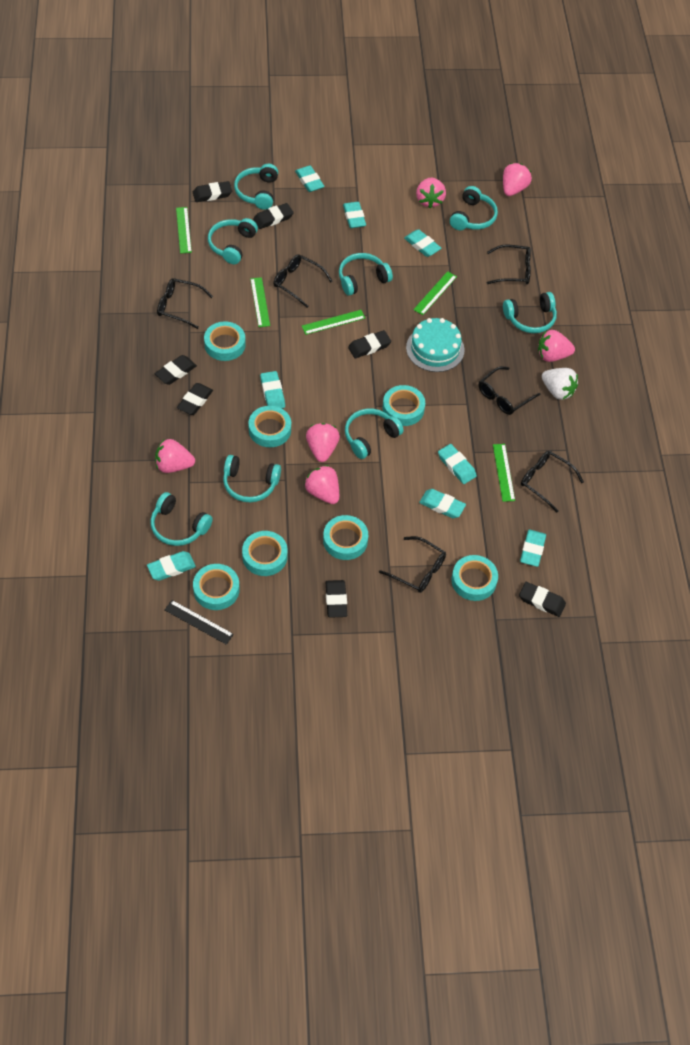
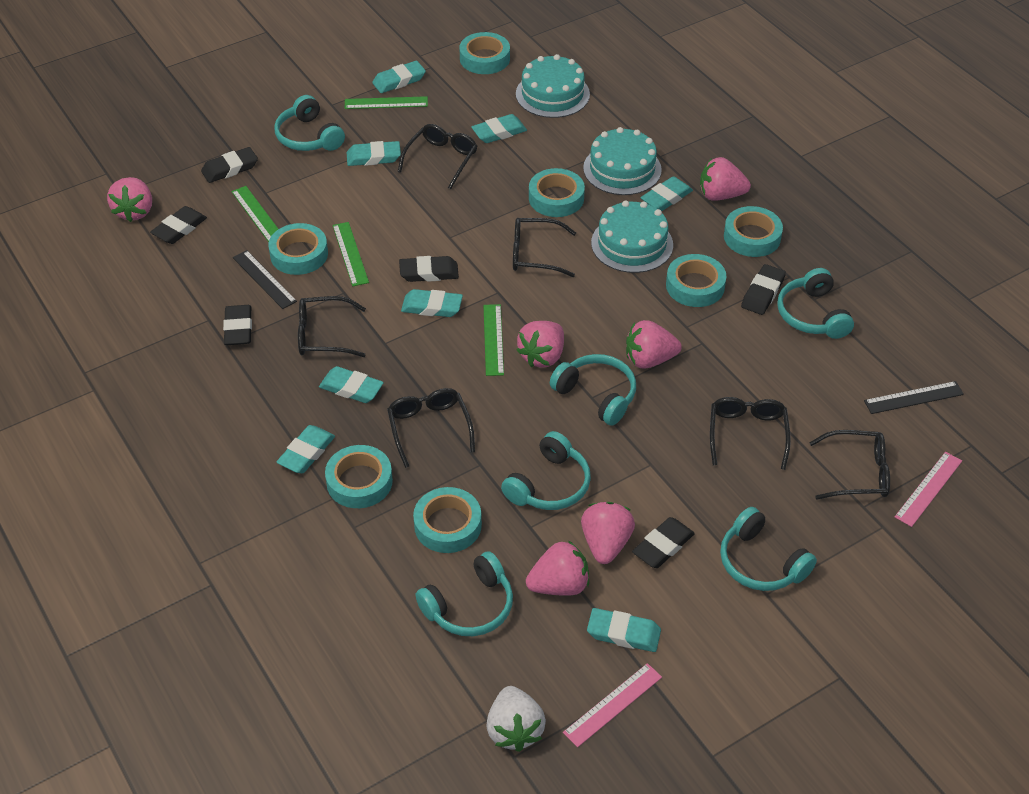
black eraser: 7 -> 6
black ruler: 1 -> 2
green ruler: 5 -> 4
pink ruler: 0 -> 2
turquoise cake: 1 -> 3
turquoise headphones: 8 -> 6

